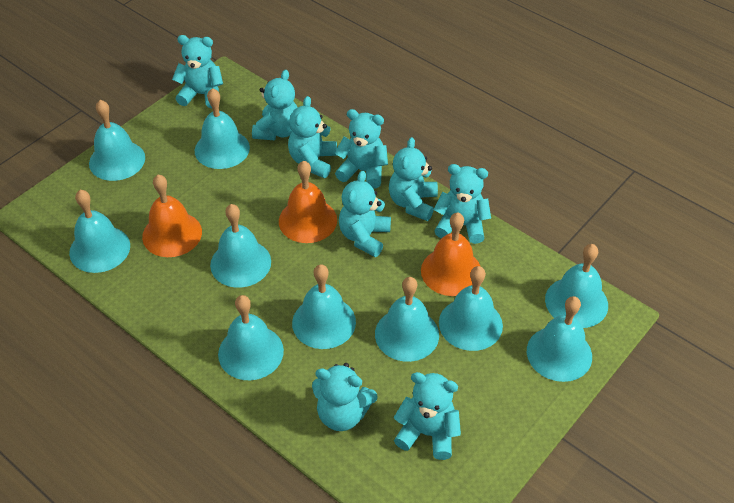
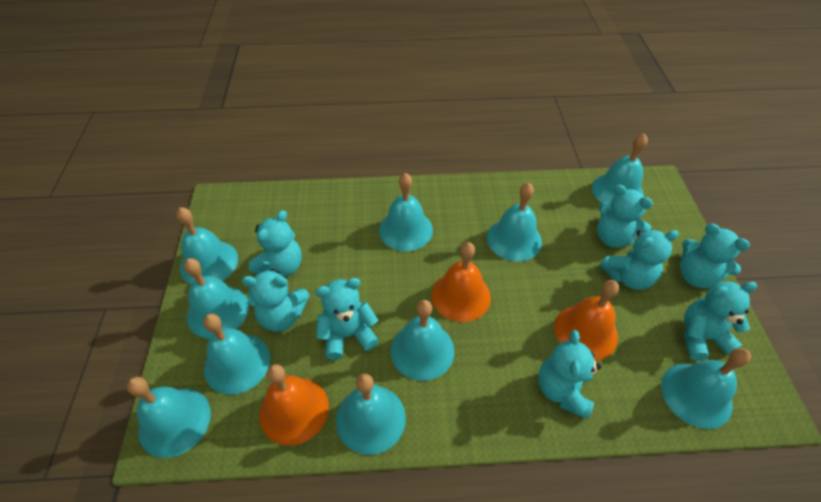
turquoise teddy bear: 9 -> 8

